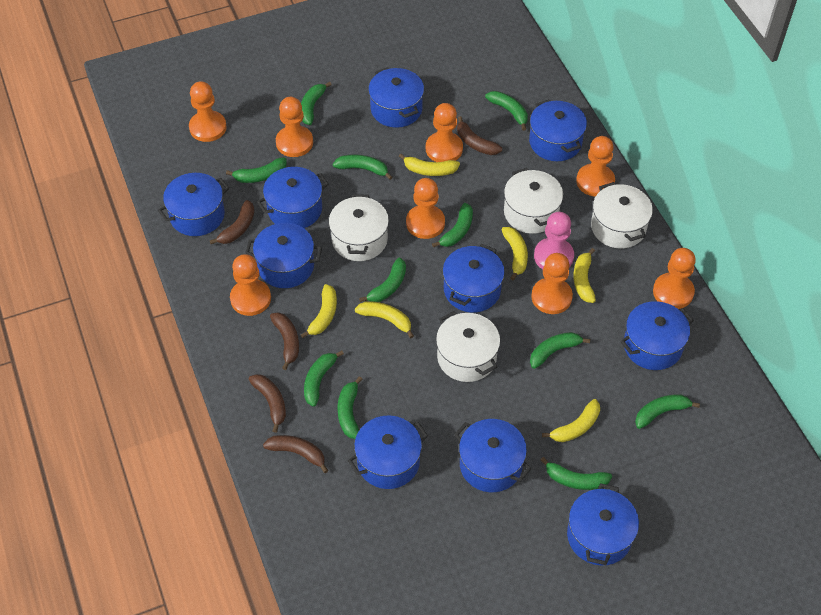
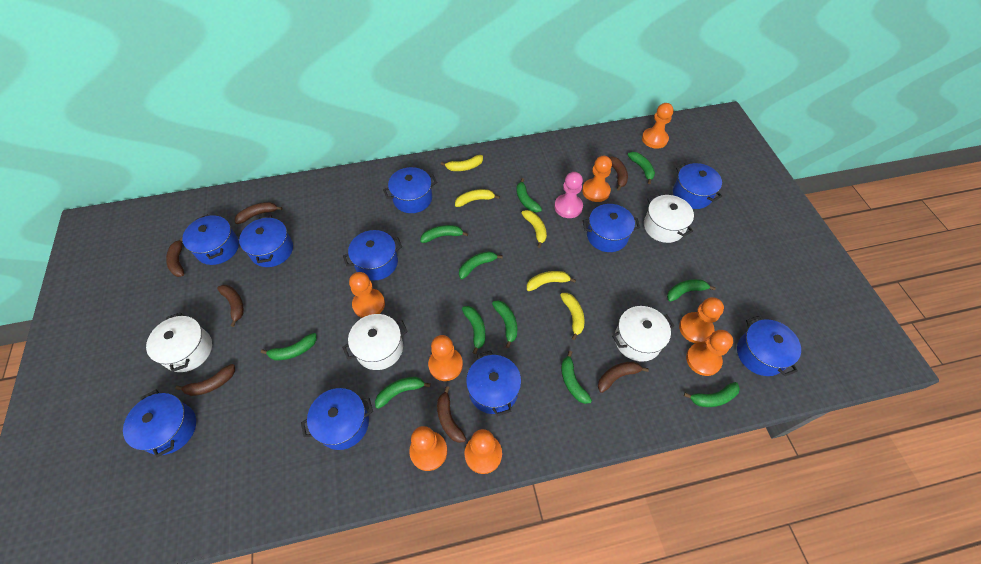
brown banana: 5 -> 7
yellow banana: 6 -> 5

